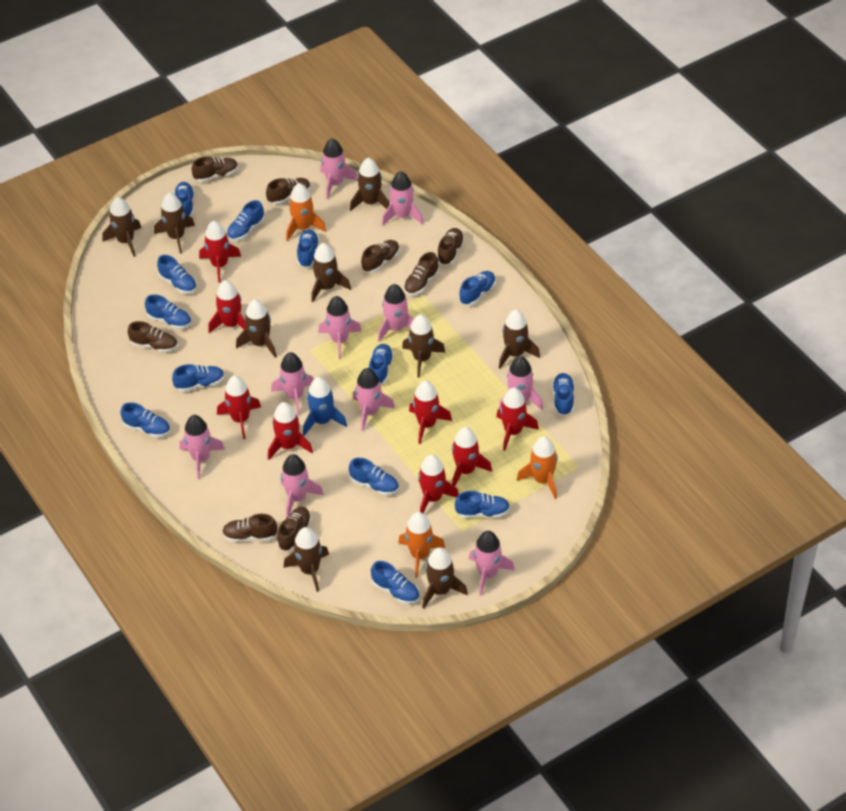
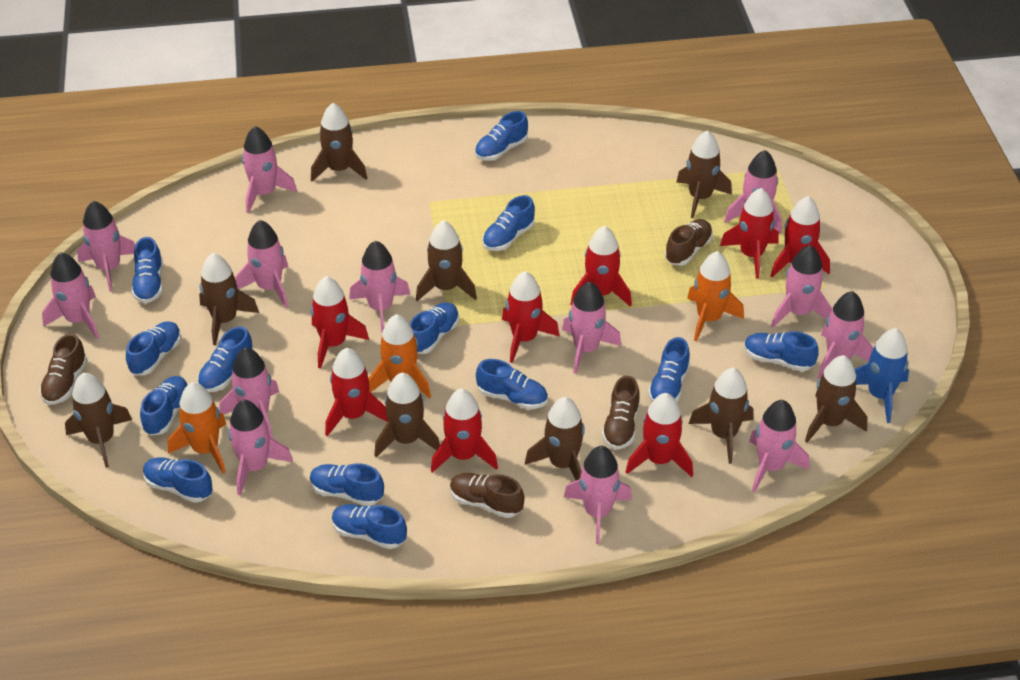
brown shoe: 8 -> 4
pink rocket: 10 -> 13

